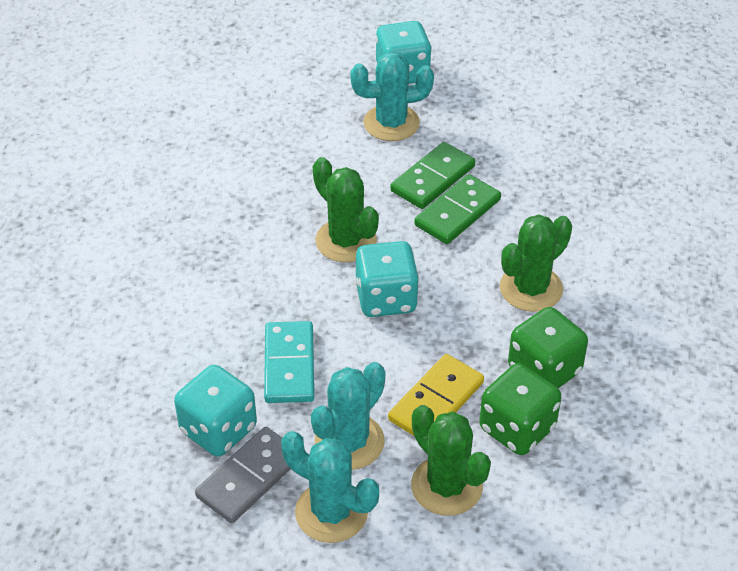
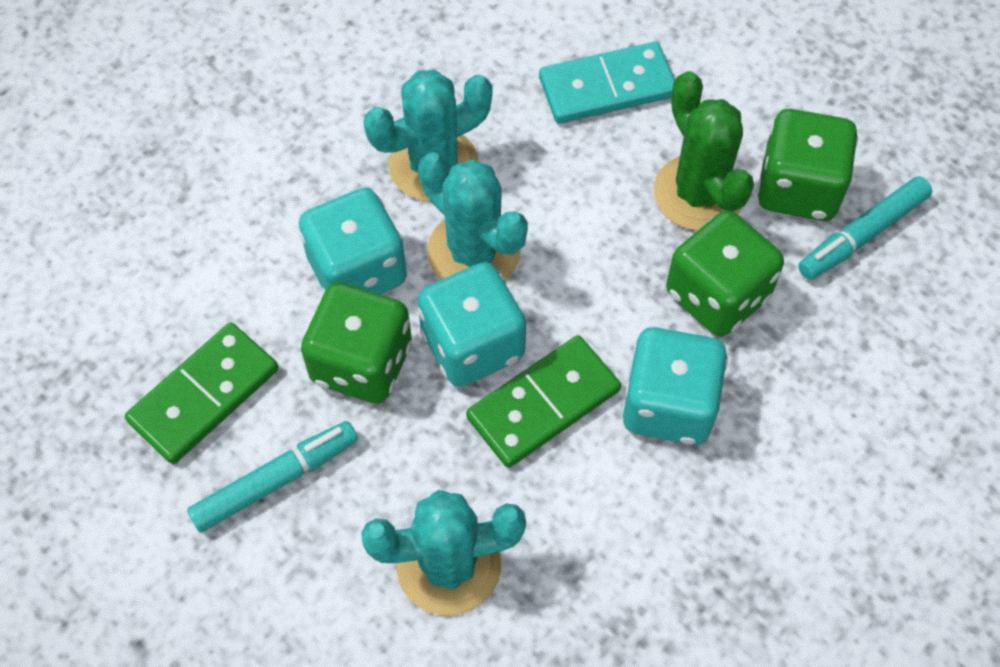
green cactus: 3 -> 1
green dice: 2 -> 3
grey domino: 1 -> 0
turquoise marker: 0 -> 2
yellow domino: 1 -> 0

